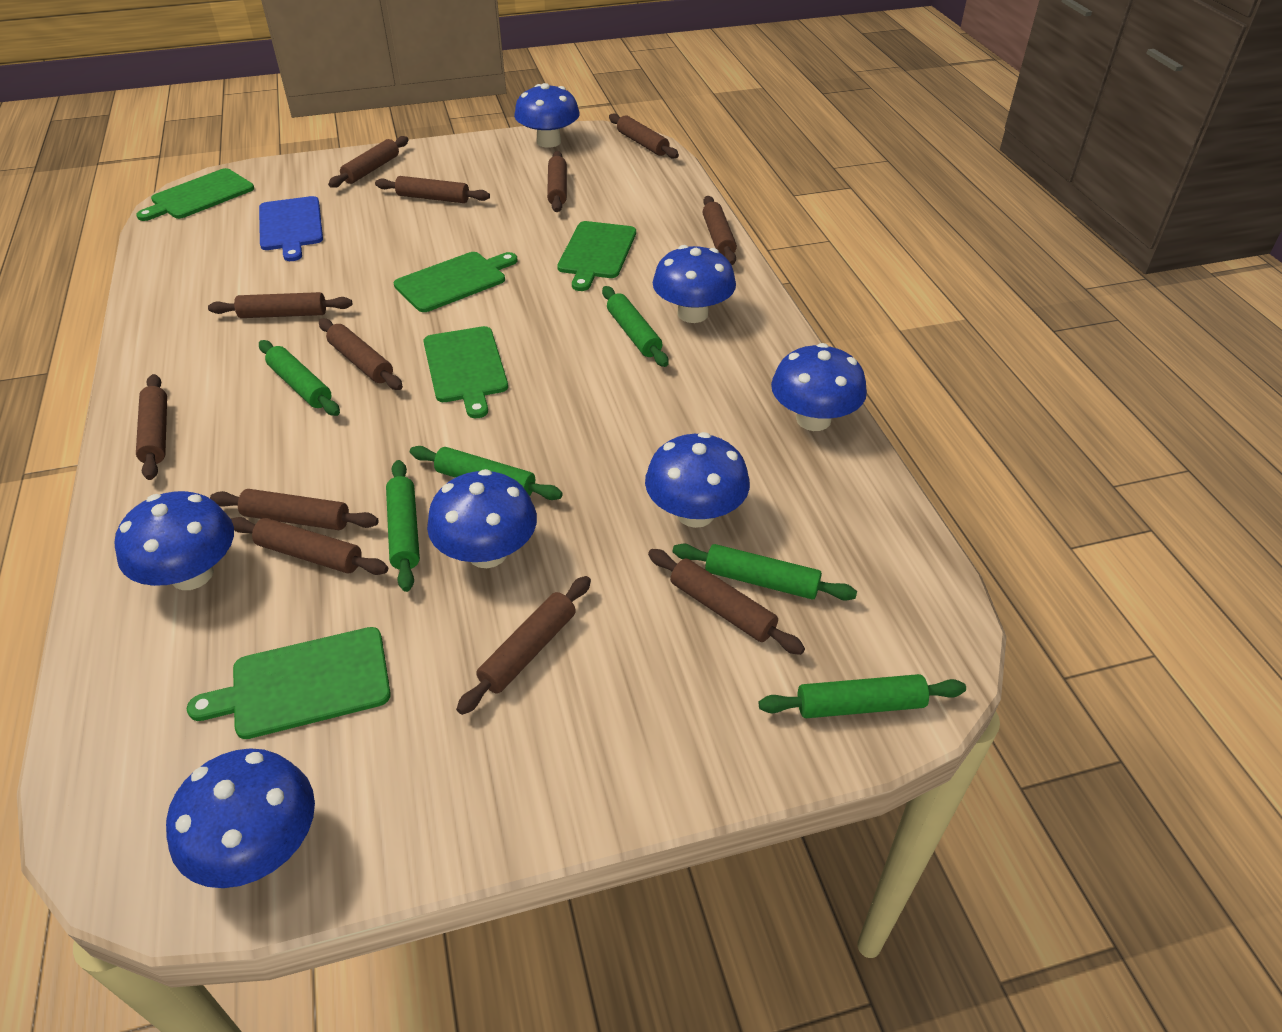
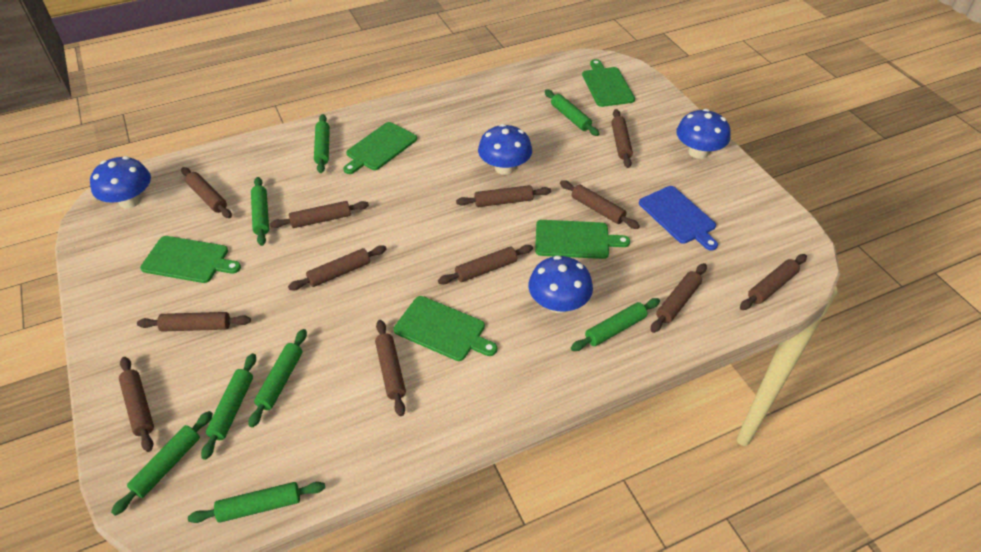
blue mushroom: 7 -> 4
green rolling pin: 6 -> 8

